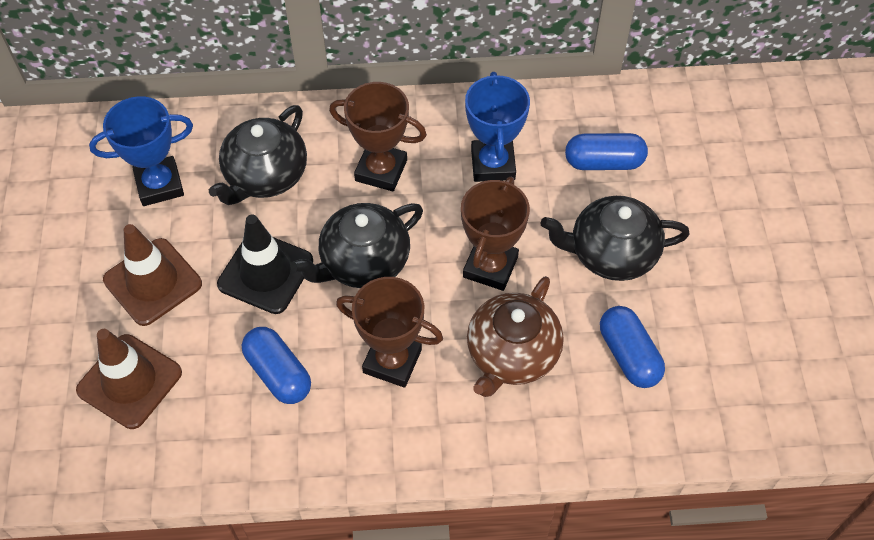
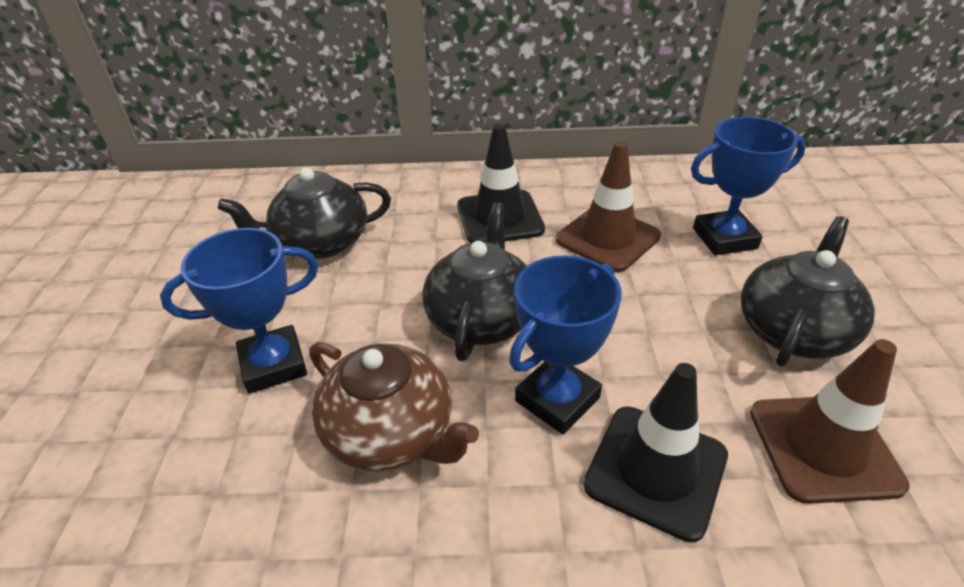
black traffic cone: 1 -> 2
blue capsule: 3 -> 0
blue trophy: 2 -> 3
brown trophy: 3 -> 0

